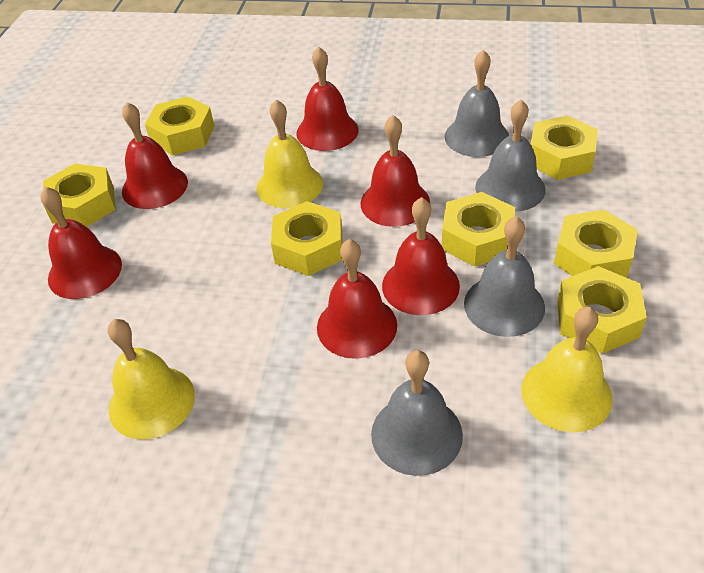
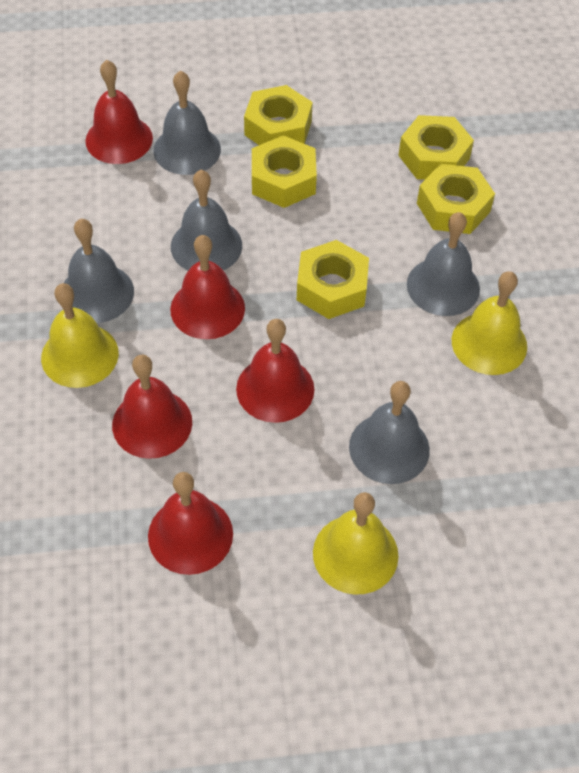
grey bell: 4 -> 5
red bell: 6 -> 5
yellow nut: 7 -> 5

